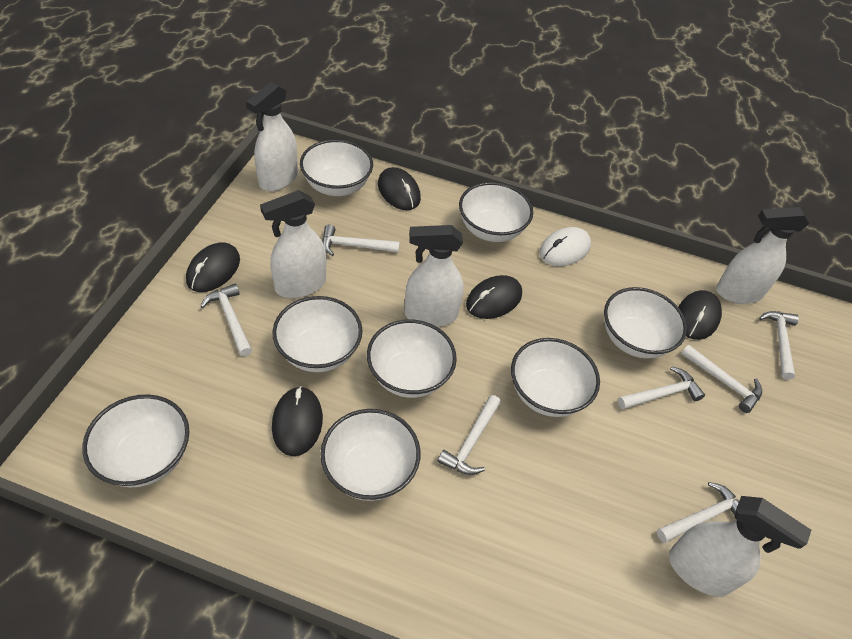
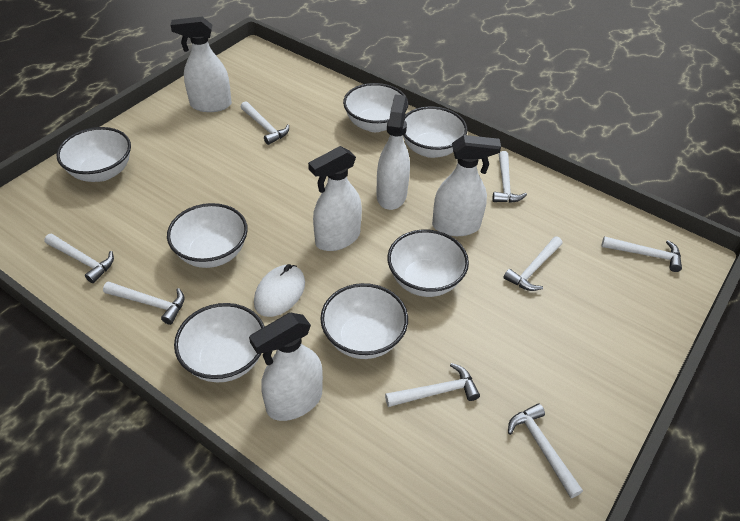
black mouse: 5 -> 0
white bowl: 8 -> 7
white hammer: 7 -> 8

